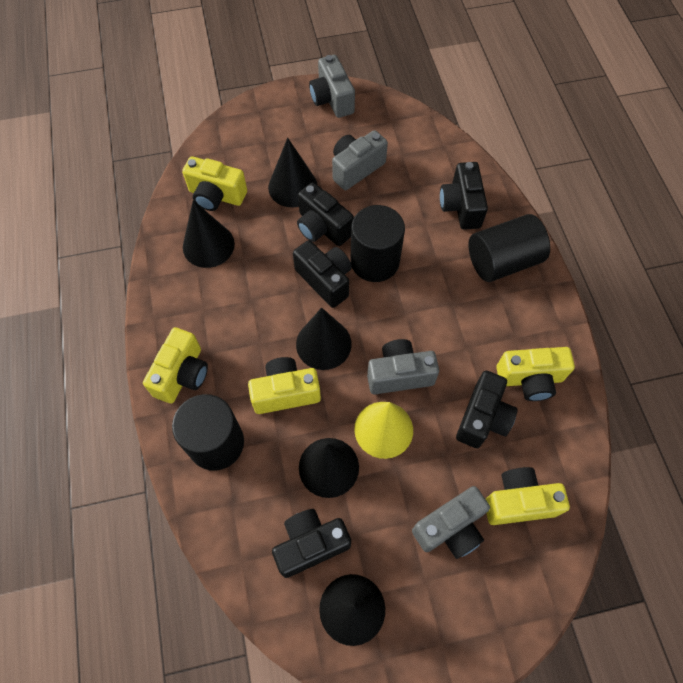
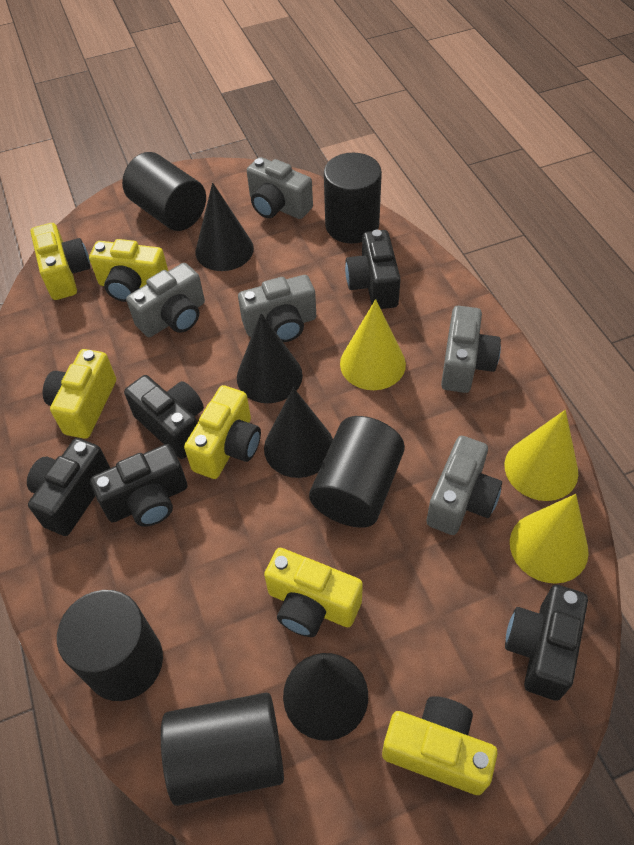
black cone: 5 -> 4
black cylinder: 3 -> 5
grey camera: 4 -> 5
yellow camera: 5 -> 6
yellow cone: 1 -> 3

